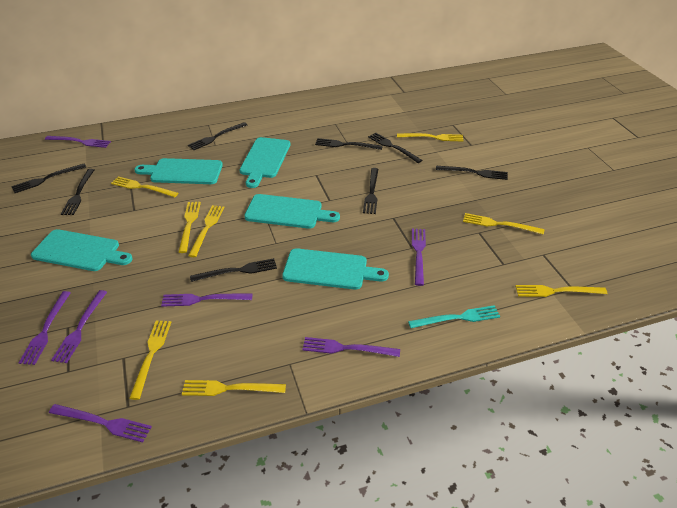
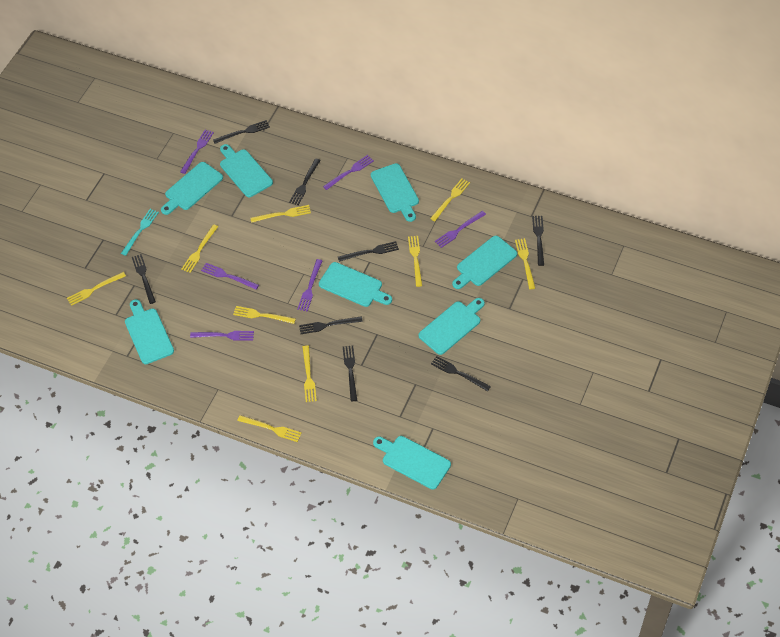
purple fork: 7 -> 6
turquoise cutting board: 5 -> 8
yellow fork: 8 -> 9

